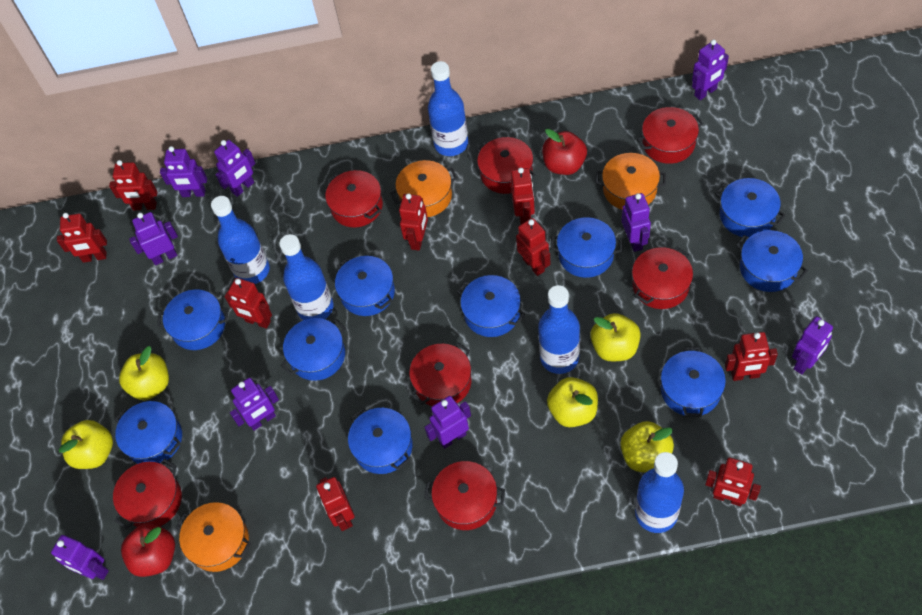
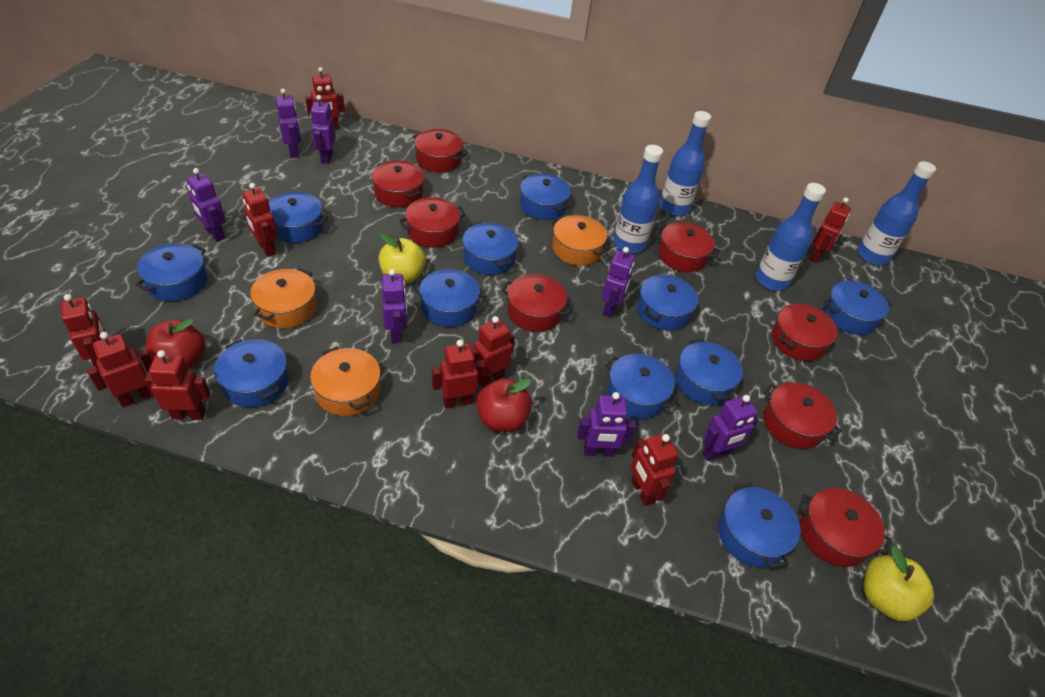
blue bottle: 5 -> 4
blue pot: 10 -> 11
purple robot: 9 -> 7
red pot: 7 -> 8
yellow apple: 5 -> 2

